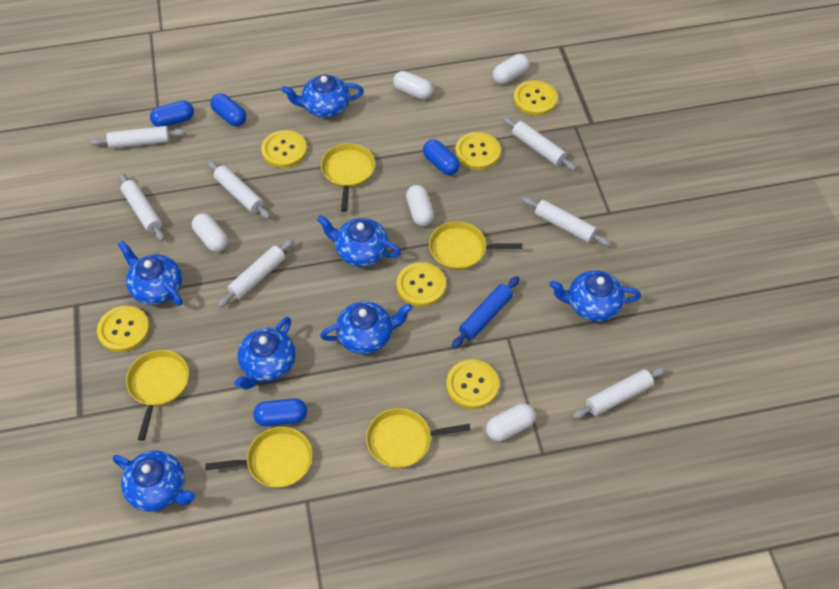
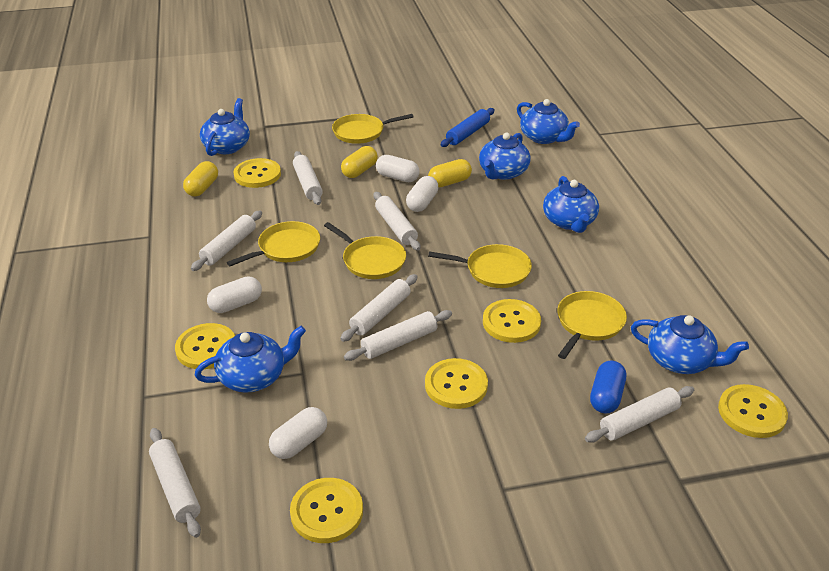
blue capsule: 4 -> 1
blue teapot: 7 -> 6
white capsule: 5 -> 4
yellow capsule: 0 -> 3

